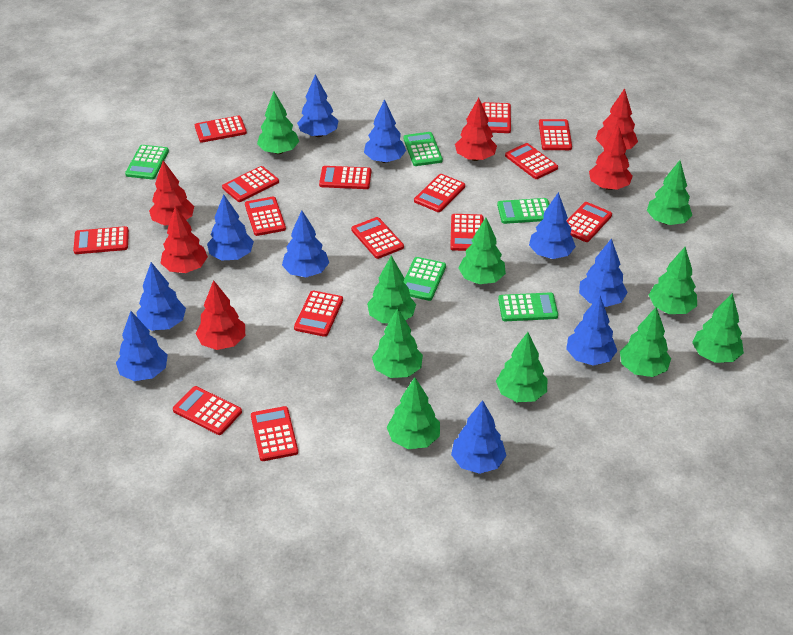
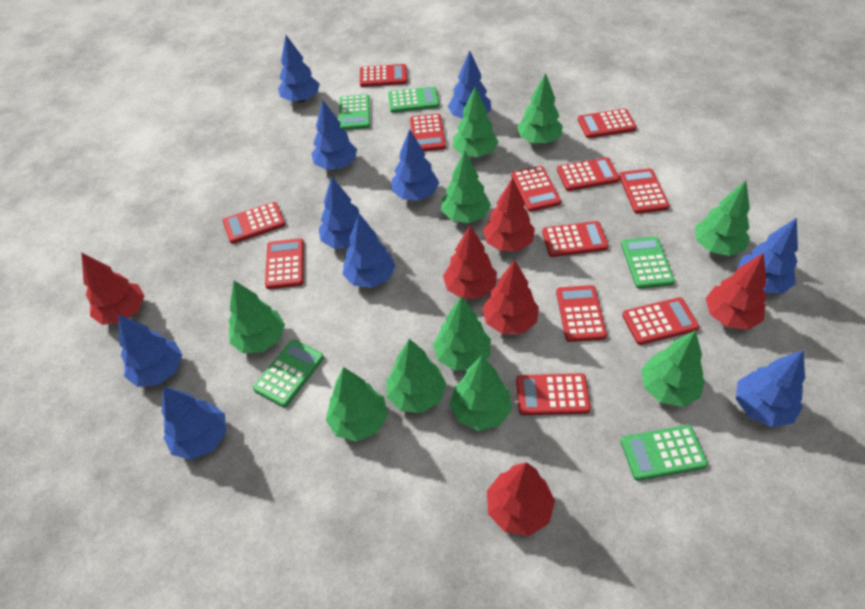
red calculator: 15 -> 12

